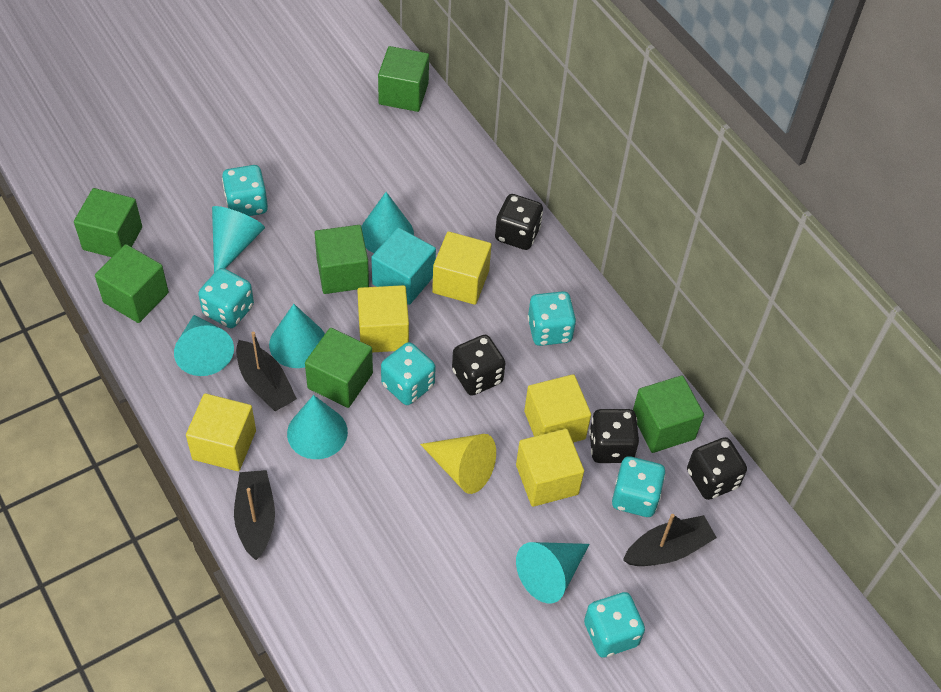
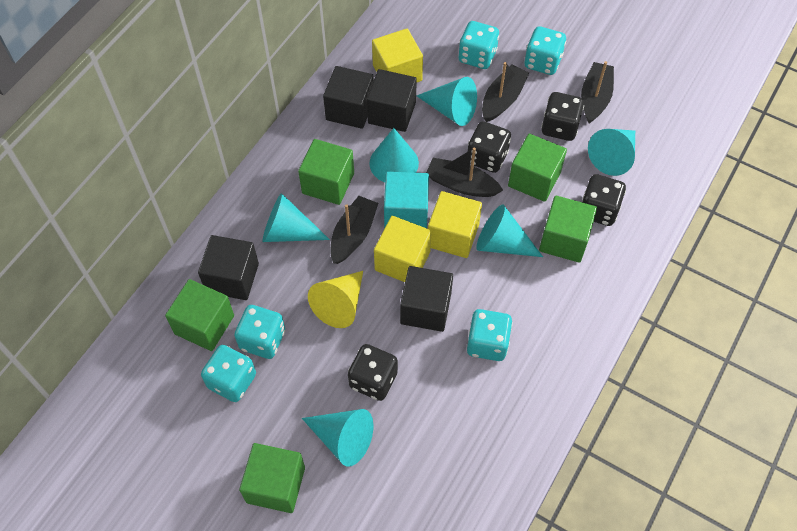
black boat: 3 -> 4
black cube: 0 -> 4
green cube: 6 -> 5
turquoise dice: 6 -> 5
yellow cube: 5 -> 3

